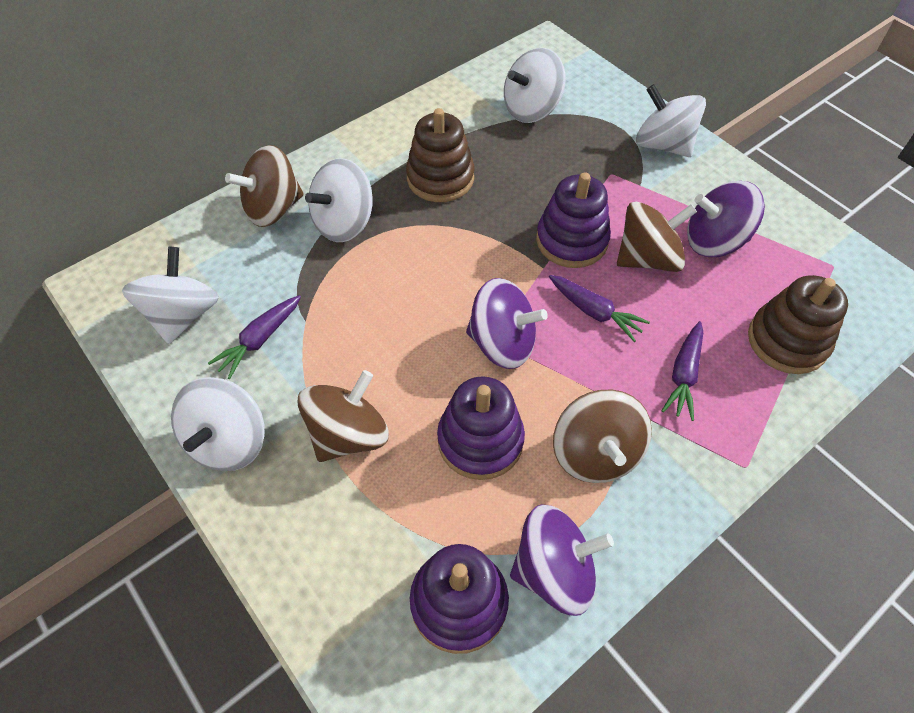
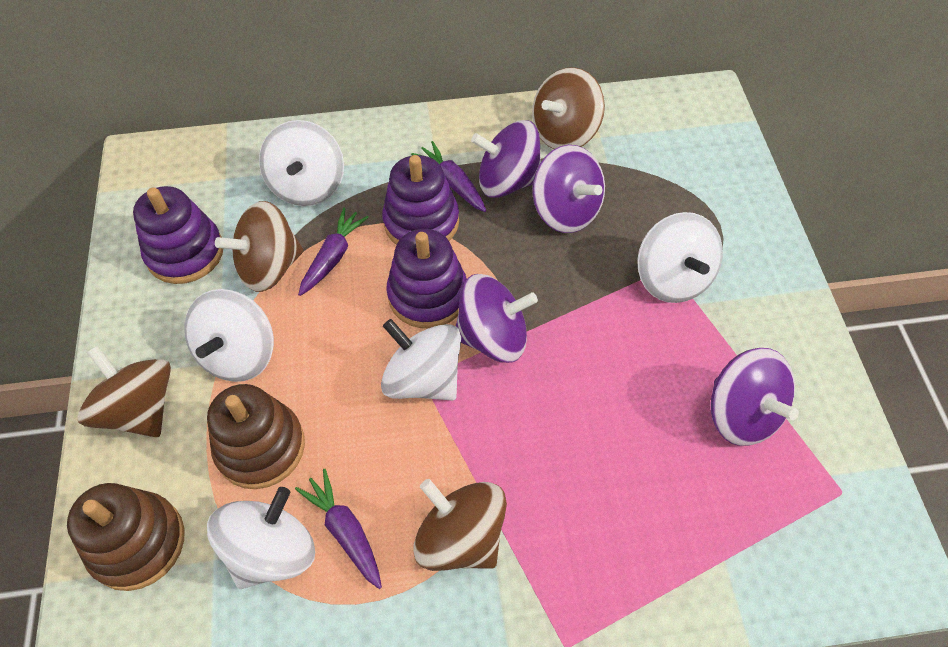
purple spinning top: 3 -> 4

